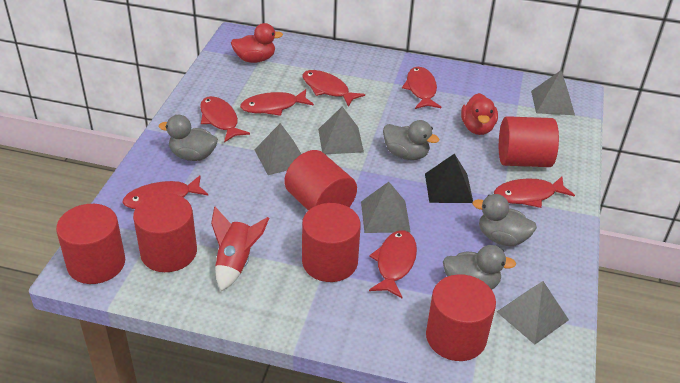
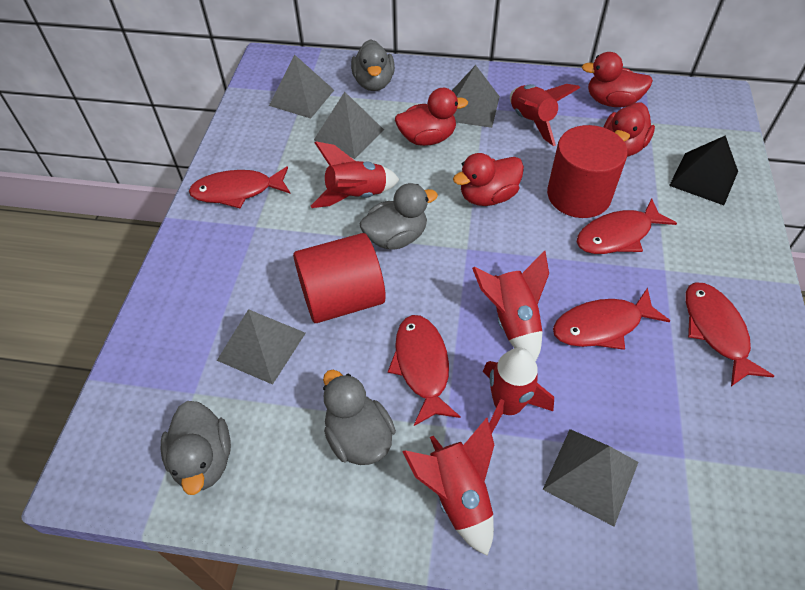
red cylinder: 6 -> 2
red duck: 2 -> 4
red fish: 7 -> 5
red rocket: 1 -> 5

